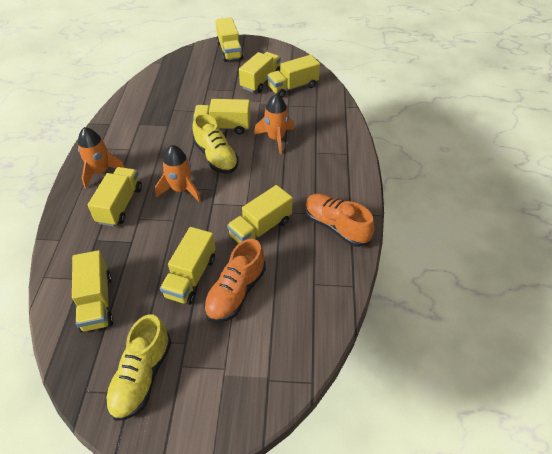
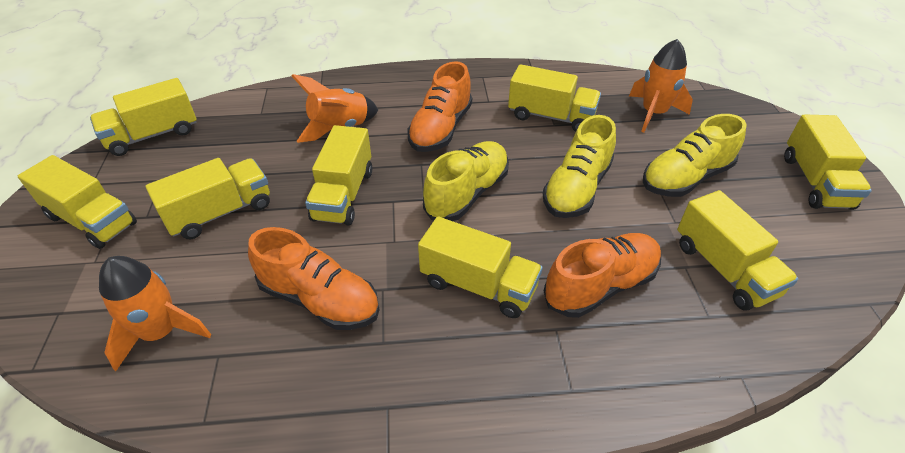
orange shoe: 2 -> 3
yellow shoe: 2 -> 3

